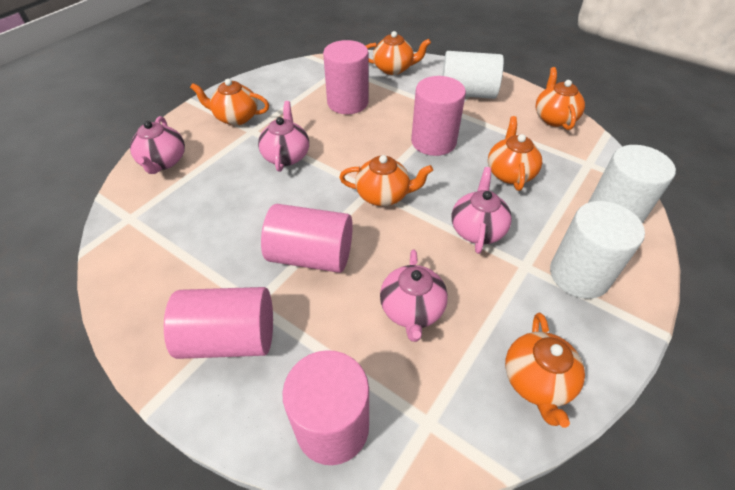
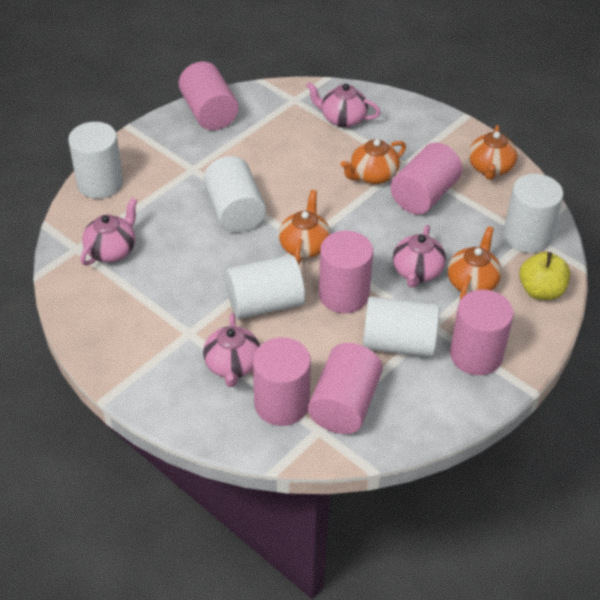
orange teapot: 6 -> 4
pink cylinder: 5 -> 6
white cylinder: 3 -> 5
yellow apple: 0 -> 1

